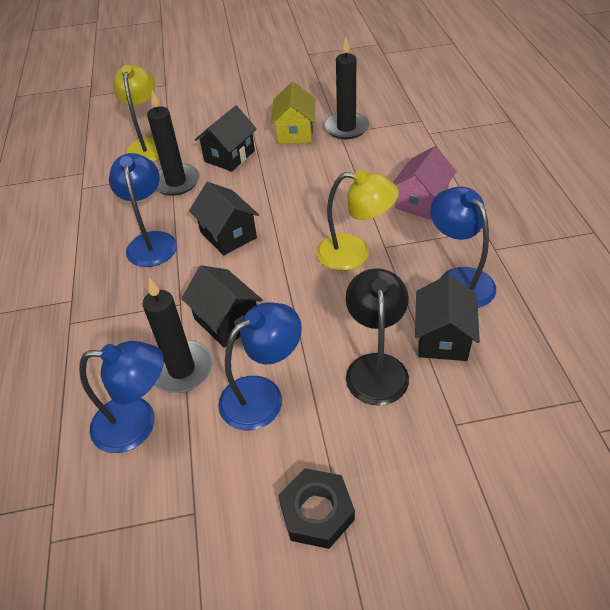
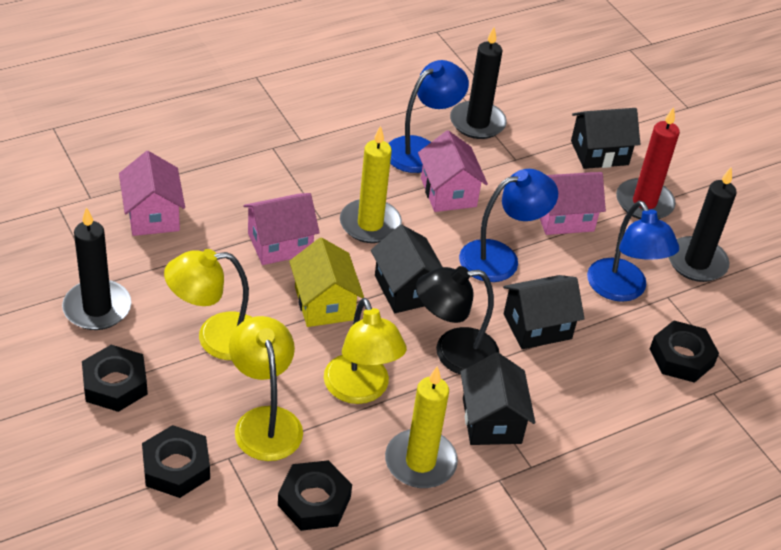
black nut: 1 -> 4
blue lamp: 4 -> 3
pink house: 1 -> 4
red candle: 0 -> 1
yellow candle: 0 -> 2
yellow lamp: 2 -> 3

